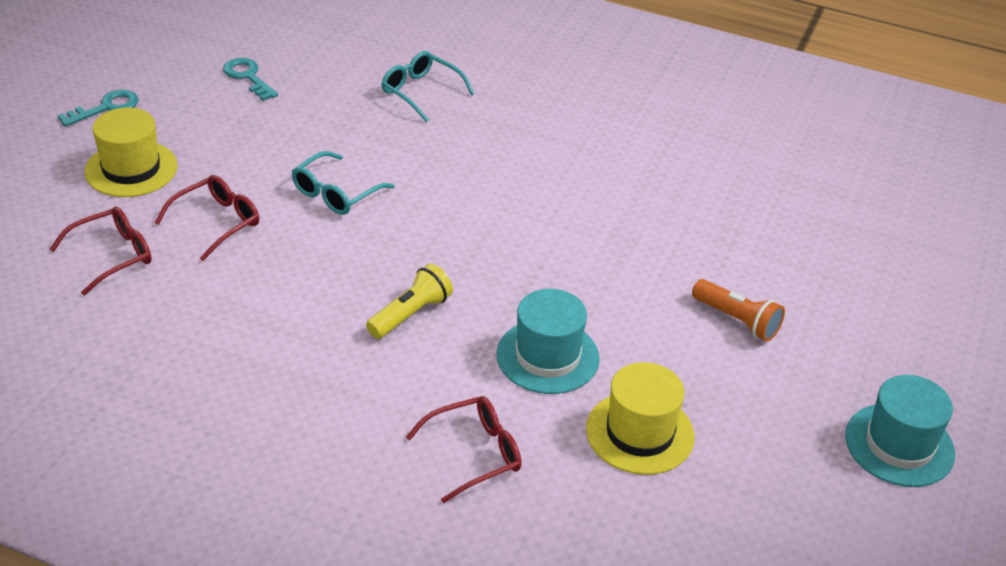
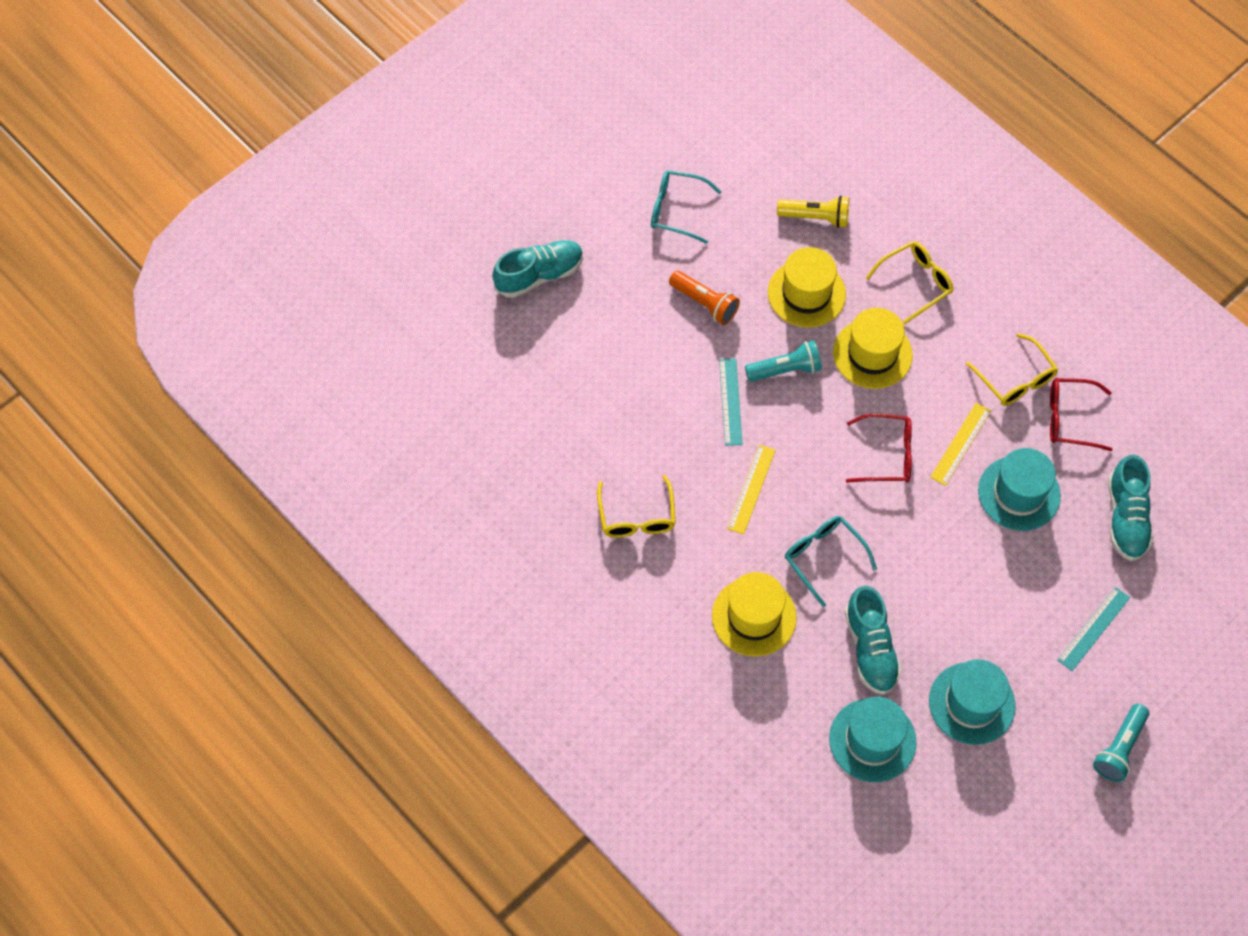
red glasses: 3 -> 2
turquoise flashlight: 0 -> 2
turquoise hat: 2 -> 3
turquoise key: 2 -> 0
turquoise ruler: 0 -> 2
turquoise shoe: 0 -> 3
yellow glasses: 0 -> 3
yellow hat: 2 -> 3
yellow ruler: 0 -> 2

